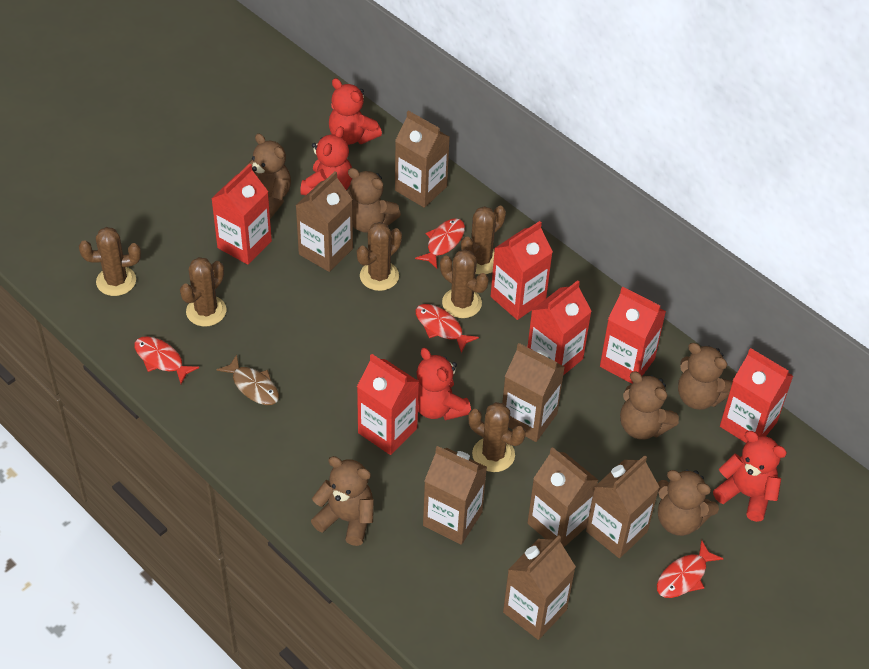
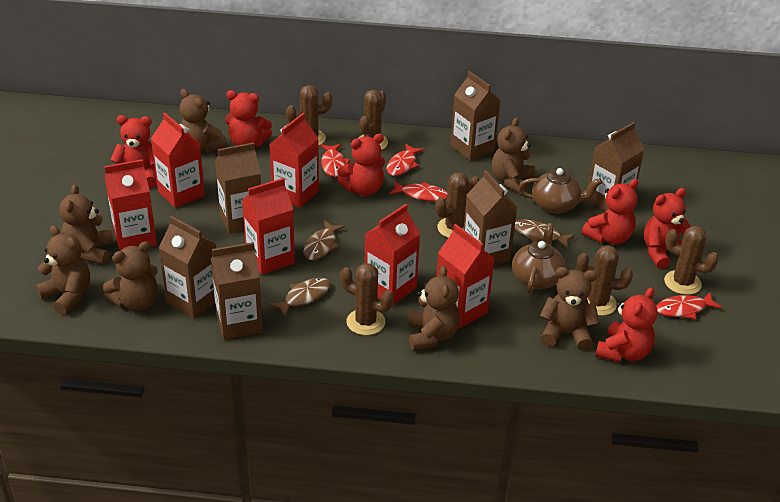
brown carton: 7 -> 6
brown fish: 1 -> 3
brown teapot: 0 -> 2
brown teddy bear: 6 -> 7
red teddy bear: 4 -> 6

